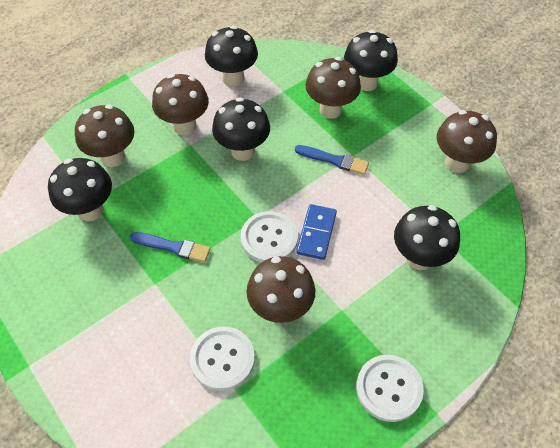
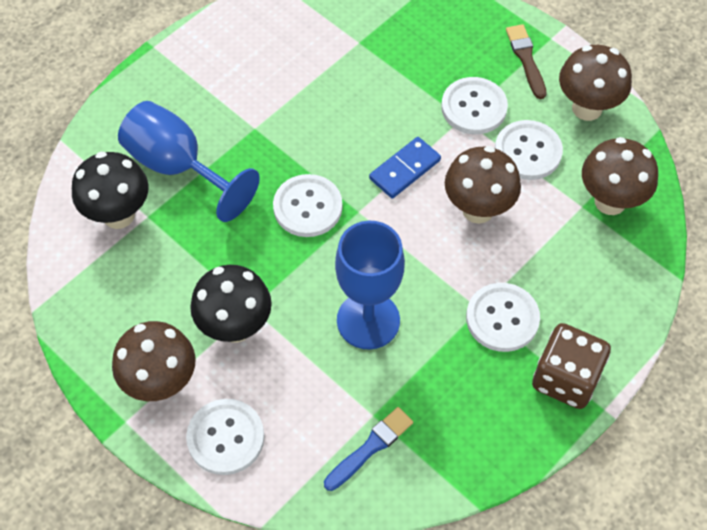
black mushroom: 5 -> 2
blue brush: 2 -> 1
blue goblet: 0 -> 2
brown brush: 0 -> 1
brown dice: 0 -> 1
brown mushroom: 5 -> 4
white button: 3 -> 5

